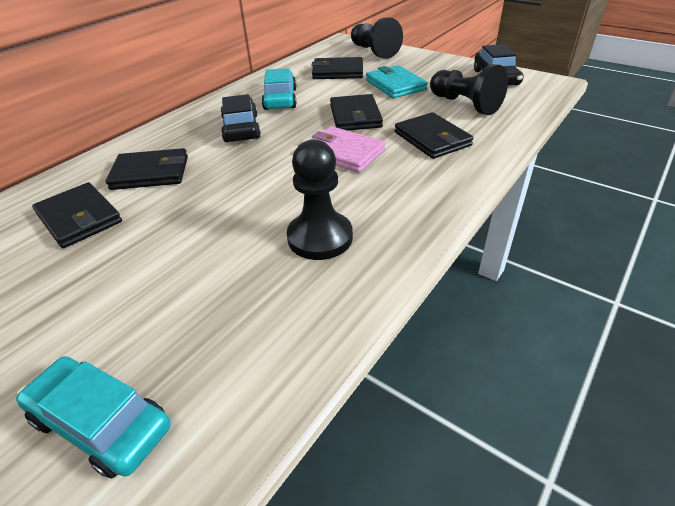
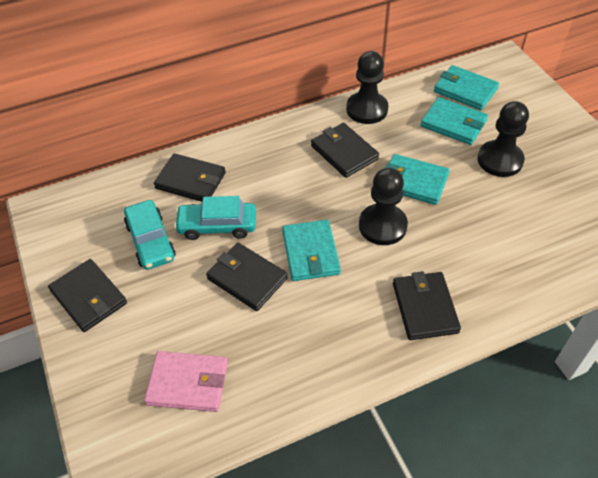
black car: 2 -> 0
turquoise wallet: 1 -> 4

